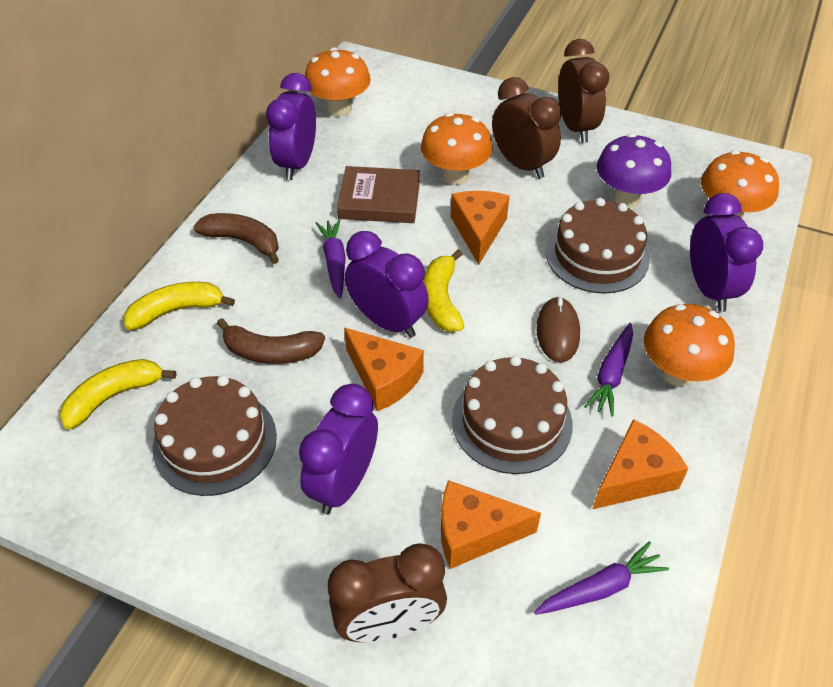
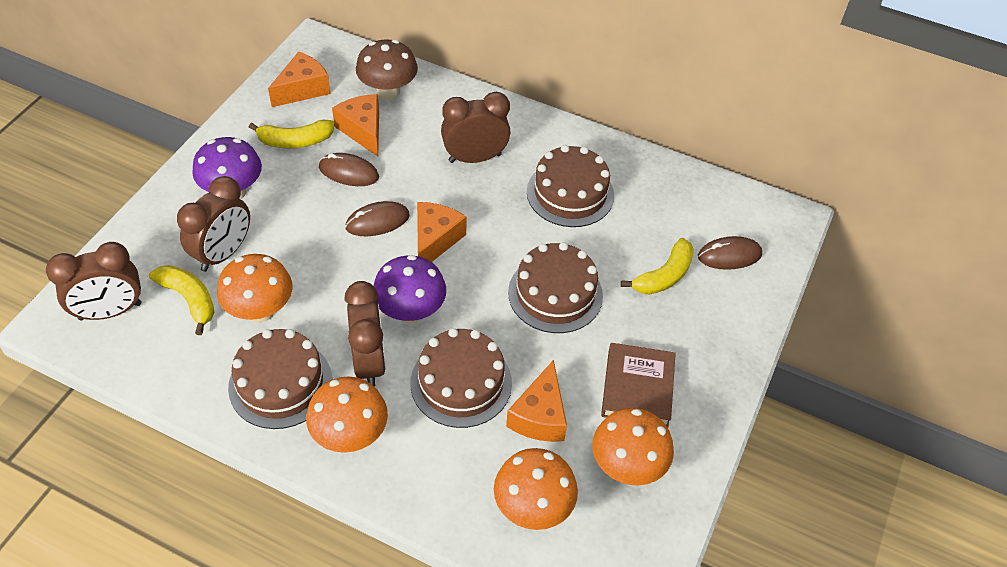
brown banana: 2 -> 0
brown cake: 3 -> 4
brown clock: 3 -> 4
brown mouse: 1 -> 3
brown mushroom: 0 -> 1
purple carrot: 3 -> 0
purple clock: 4 -> 0
purple mushroom: 1 -> 2

